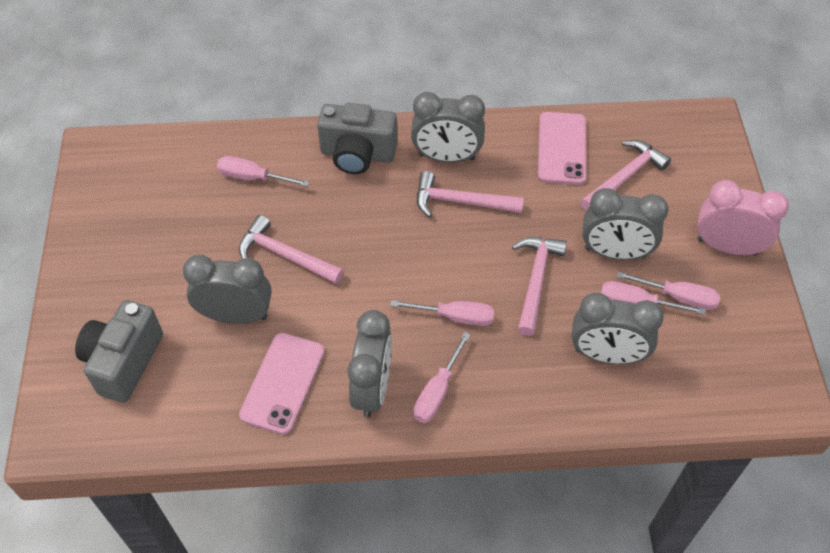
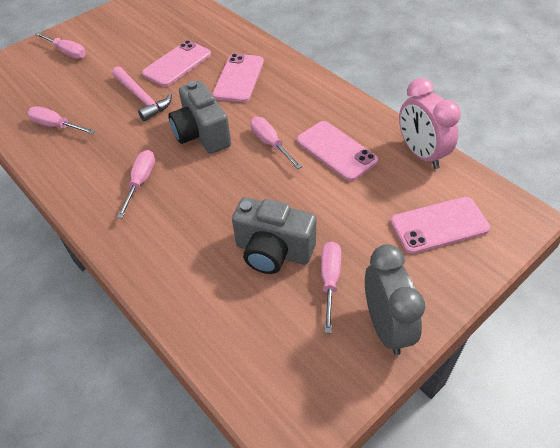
grey clock: 5 -> 1
pink hammer: 4 -> 1
pink phone: 2 -> 4

